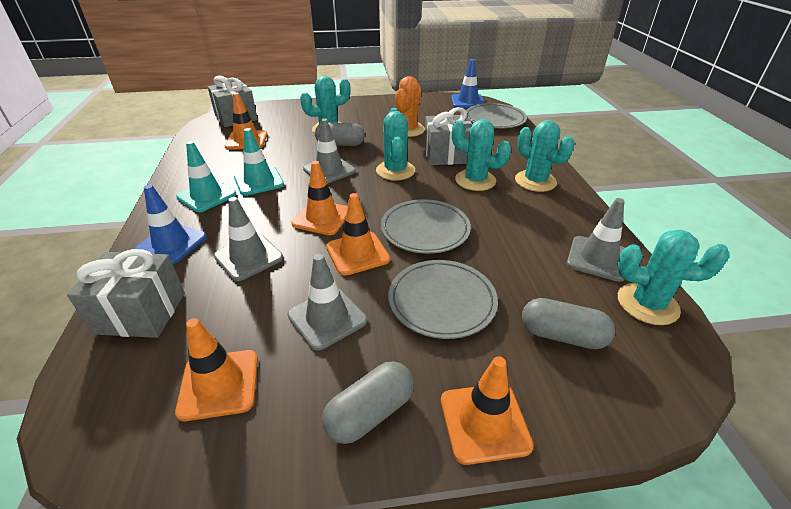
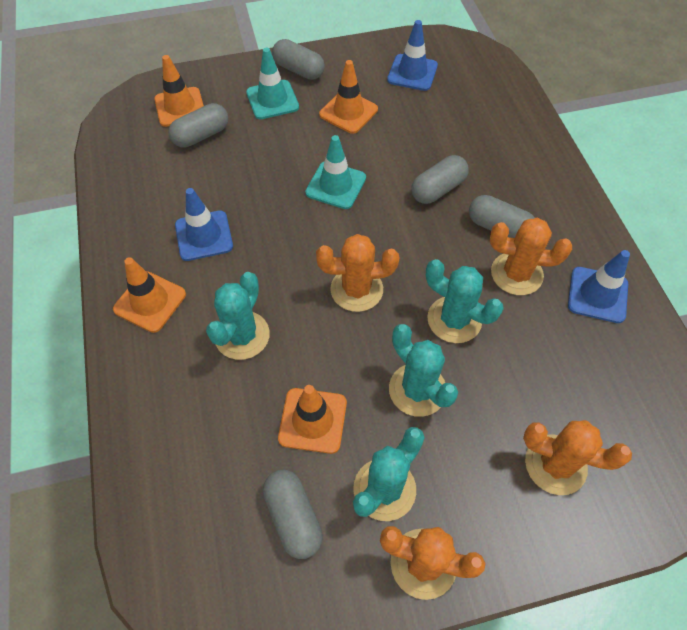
blue traffic cone: 2 -> 3
grey capsule: 3 -> 5
grey gift: 3 -> 0
grey plate: 3 -> 0
grey traffic cone: 4 -> 0
orange cactus: 1 -> 4
orange traffic cone: 5 -> 4
turquoise cactus: 5 -> 4

